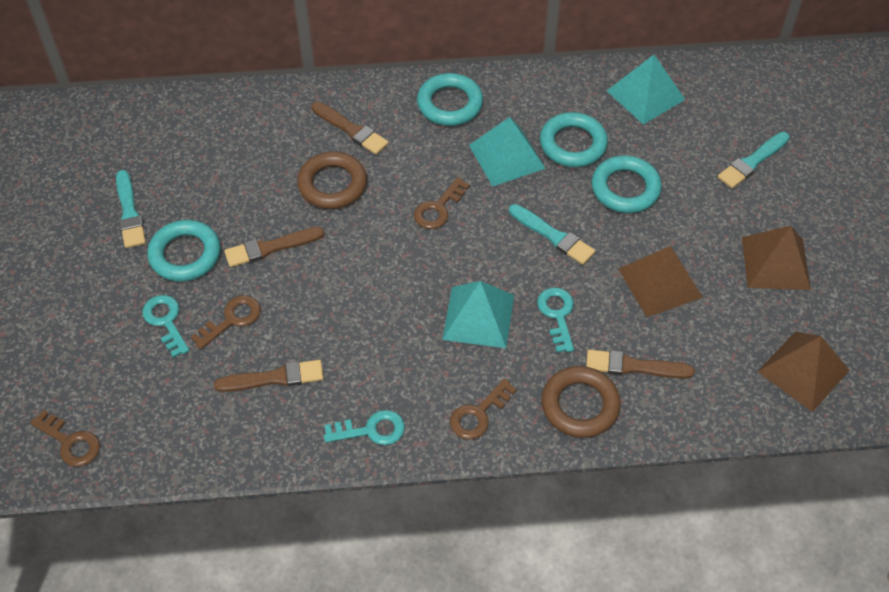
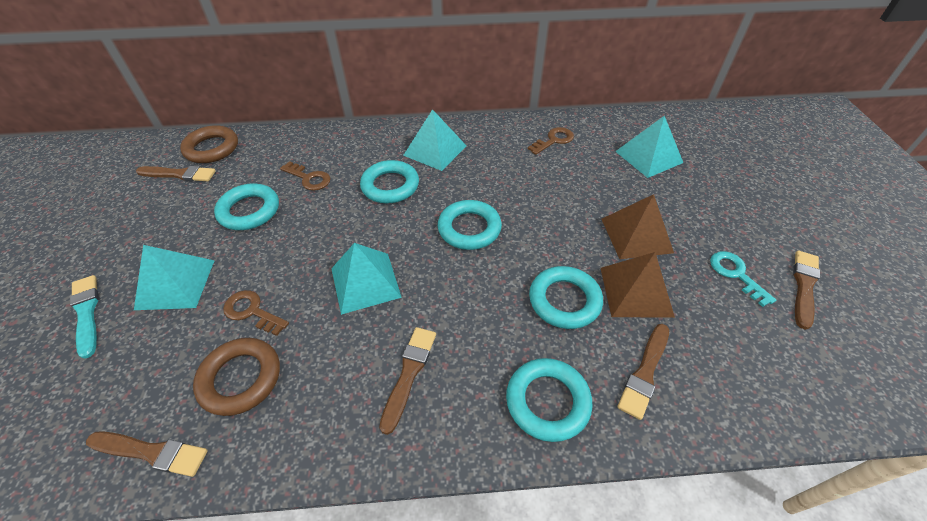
brown brush: 4 -> 5
brown key: 4 -> 3
brown pyramid: 3 -> 2
turquoise brush: 3 -> 1
turquoise key: 3 -> 1
turquoise pyramid: 3 -> 4
turquoise ring: 4 -> 5

